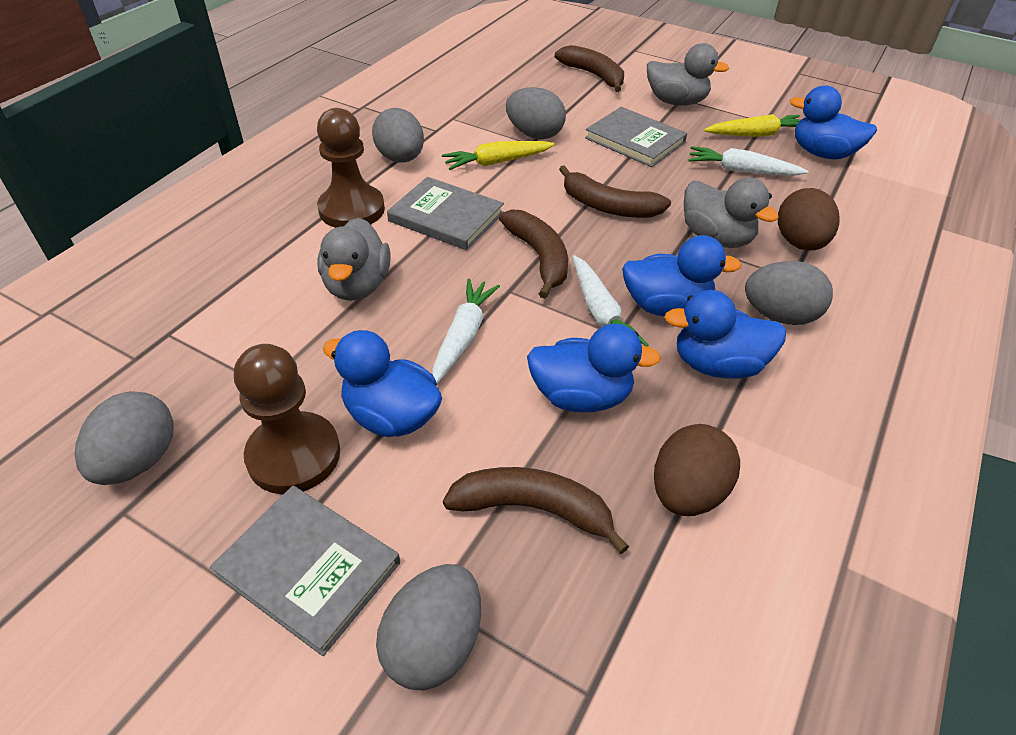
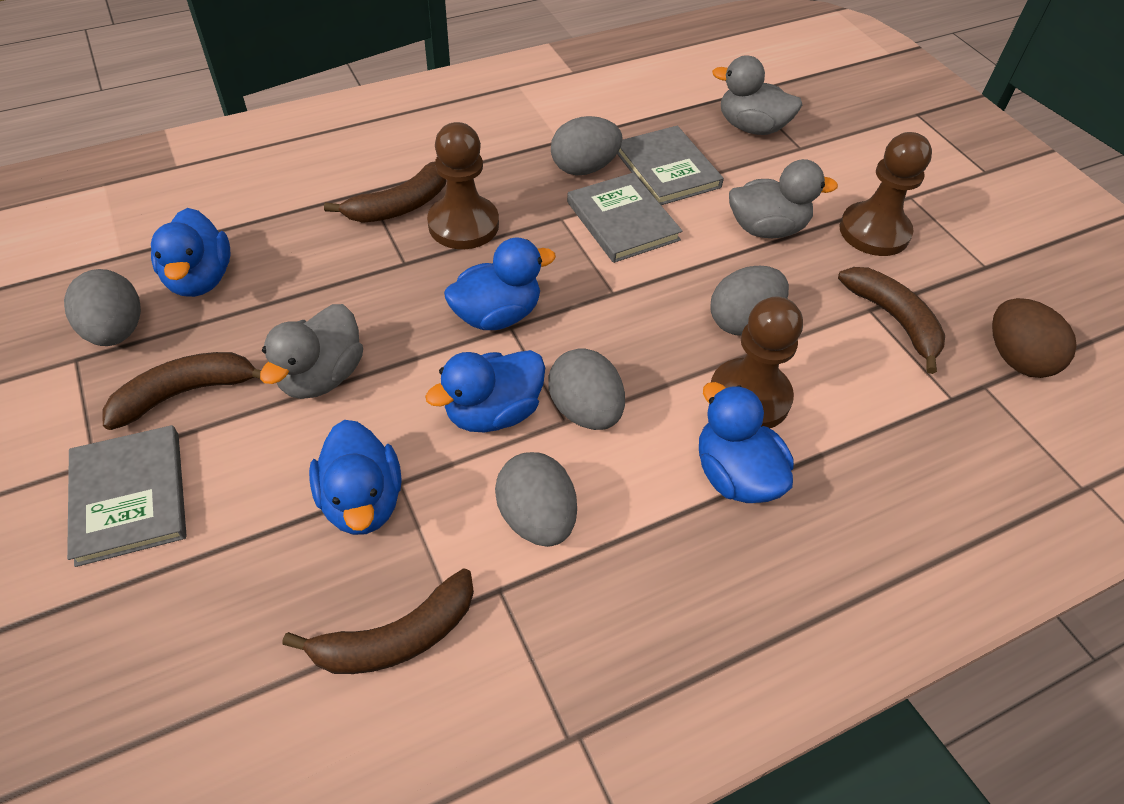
brown egg: 2 -> 1
brown pawn: 2 -> 3
white carrot: 3 -> 0
yellow carrot: 2 -> 0

